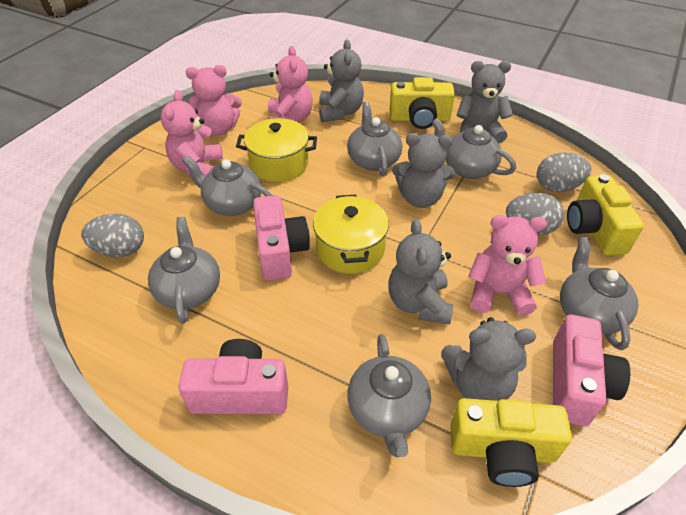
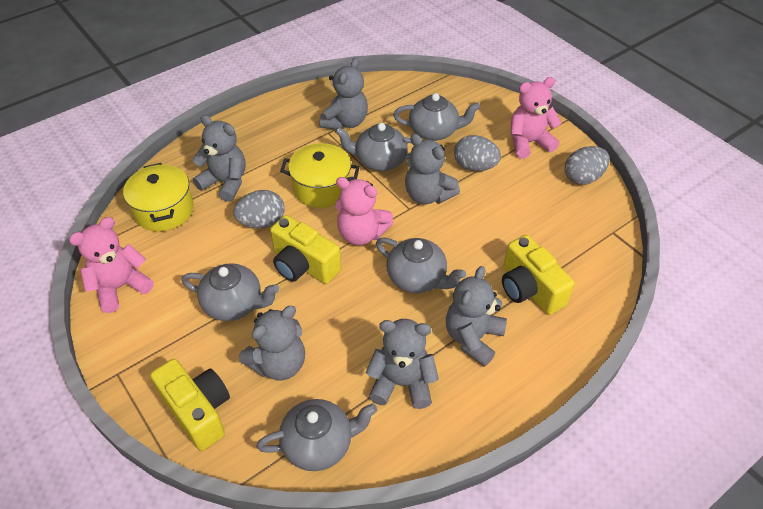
grey teapot: 6 -> 5
grey teddy bear: 5 -> 6
pink camera: 3 -> 0
pink teddy bear: 4 -> 3

